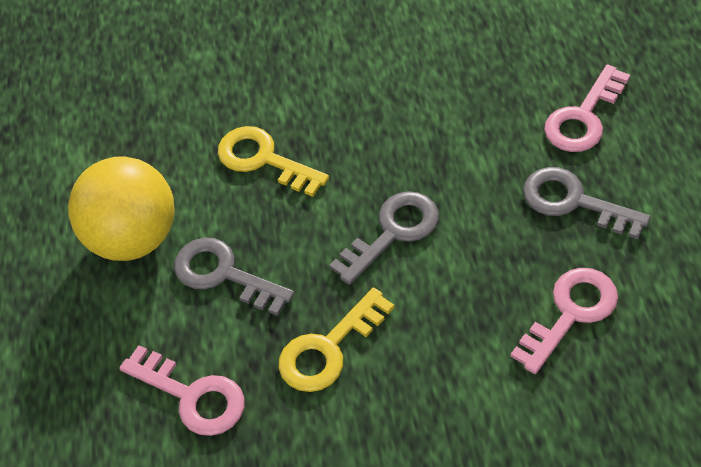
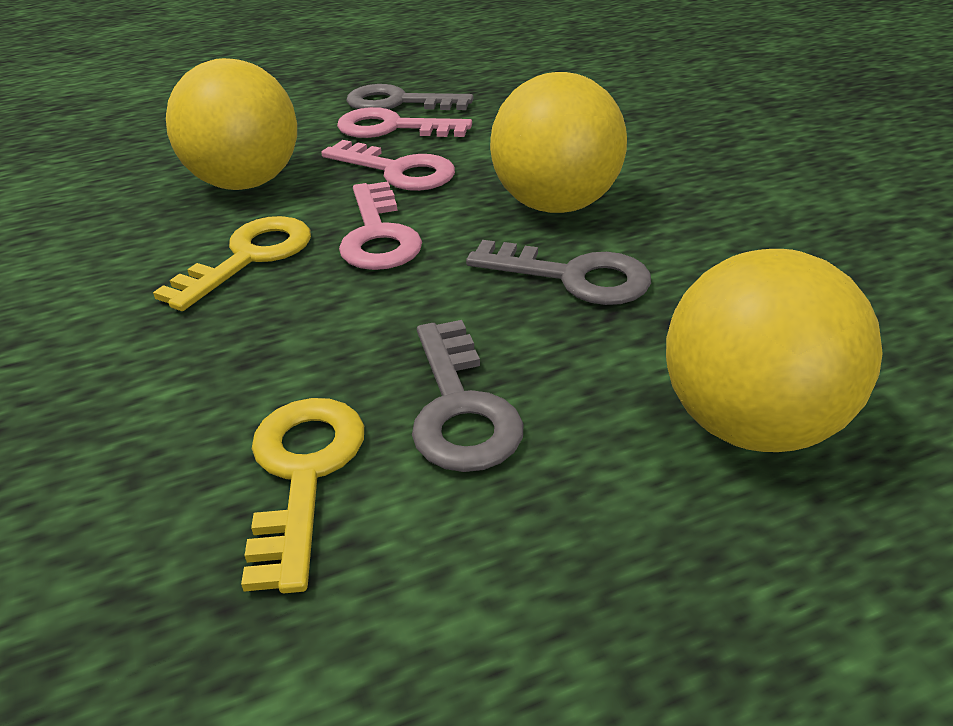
yellow ball: 1 -> 3

